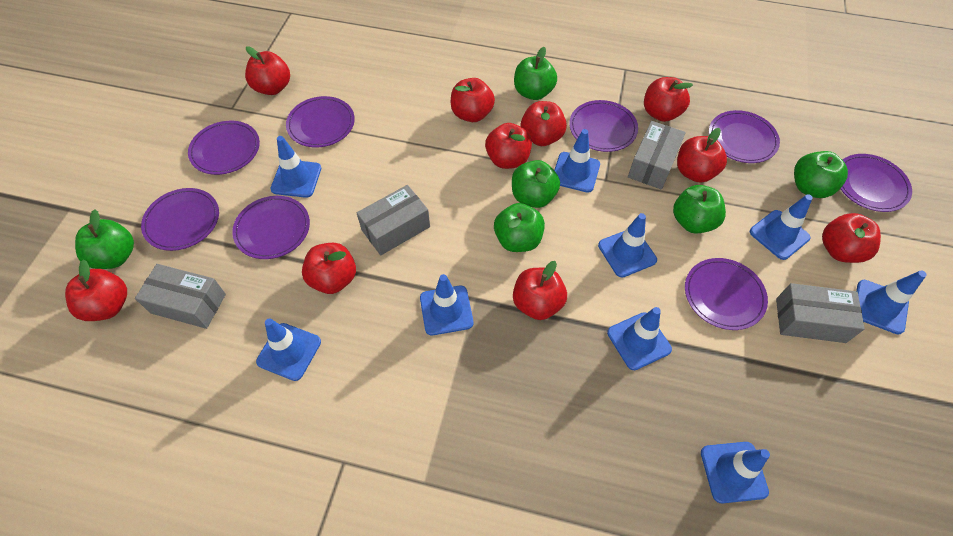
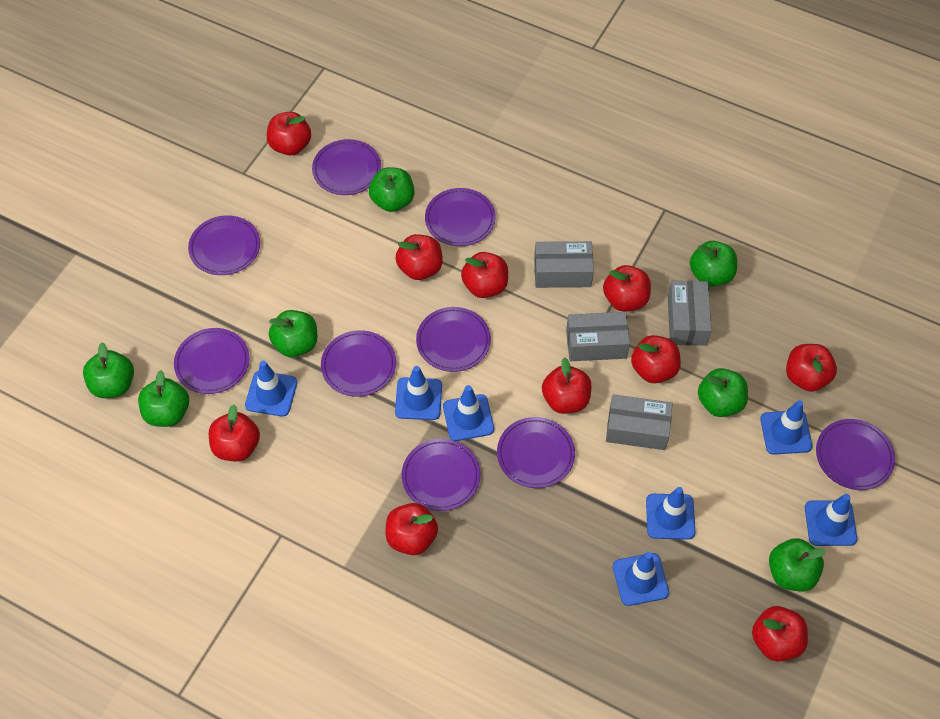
blue traffic cone: 9 -> 7
green apple: 6 -> 7
purple plate: 8 -> 9

